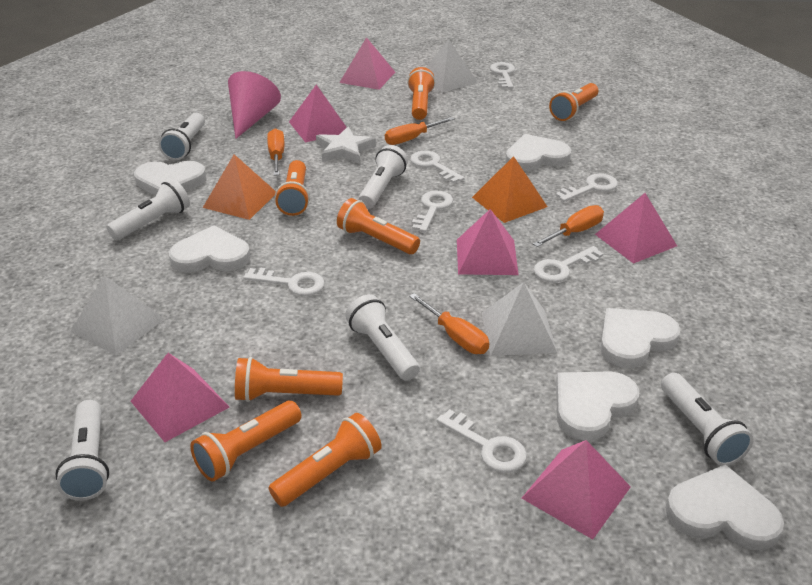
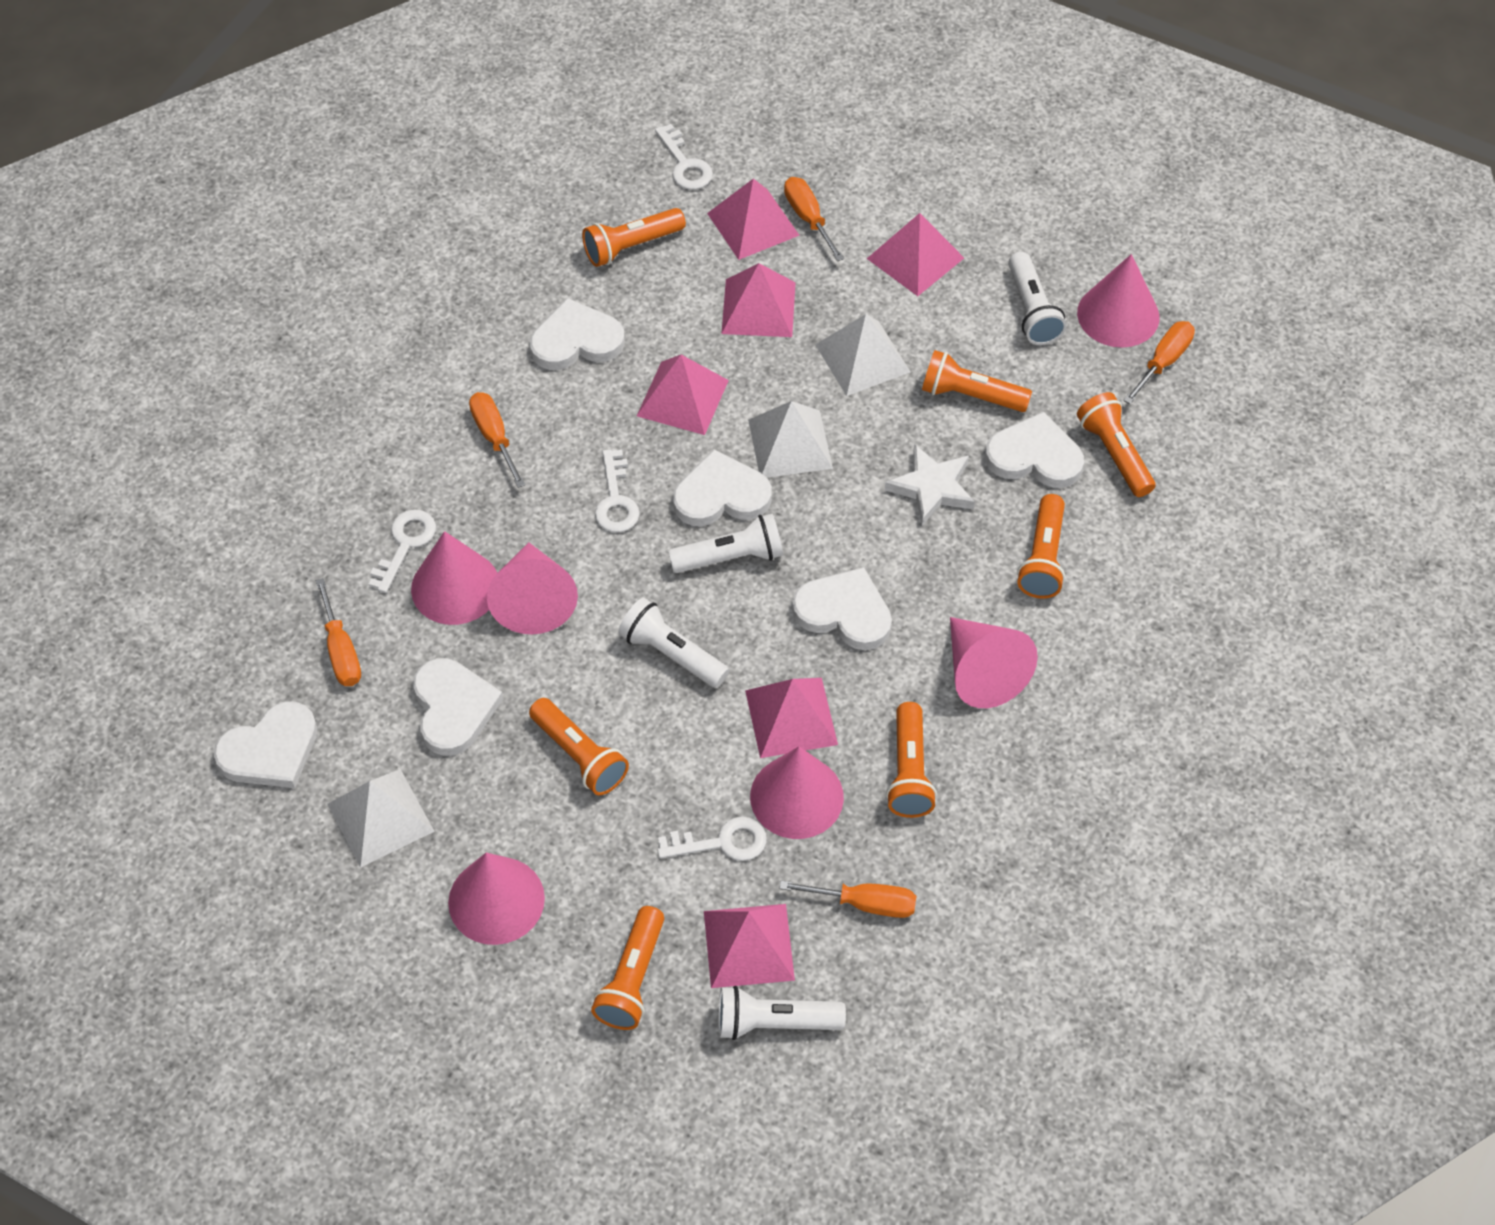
orange pyramid: 2 -> 0
orange screwdriver: 4 -> 5
pink cone: 1 -> 6
white flashlight: 6 -> 4
white key: 7 -> 4

